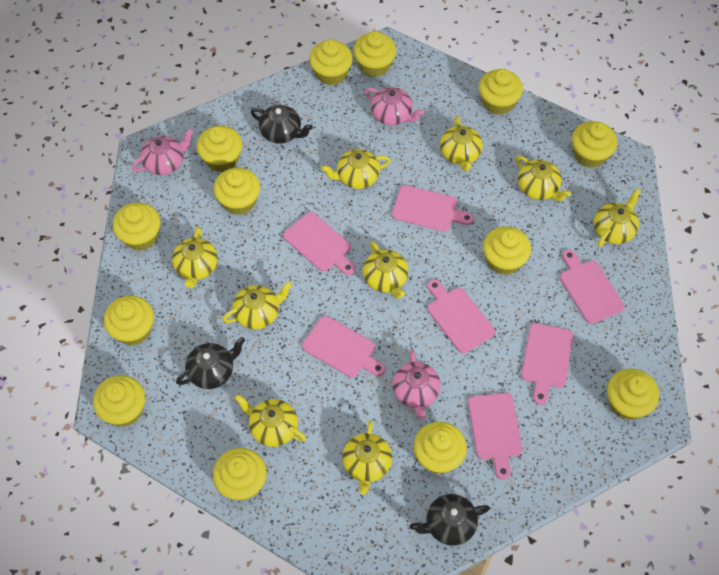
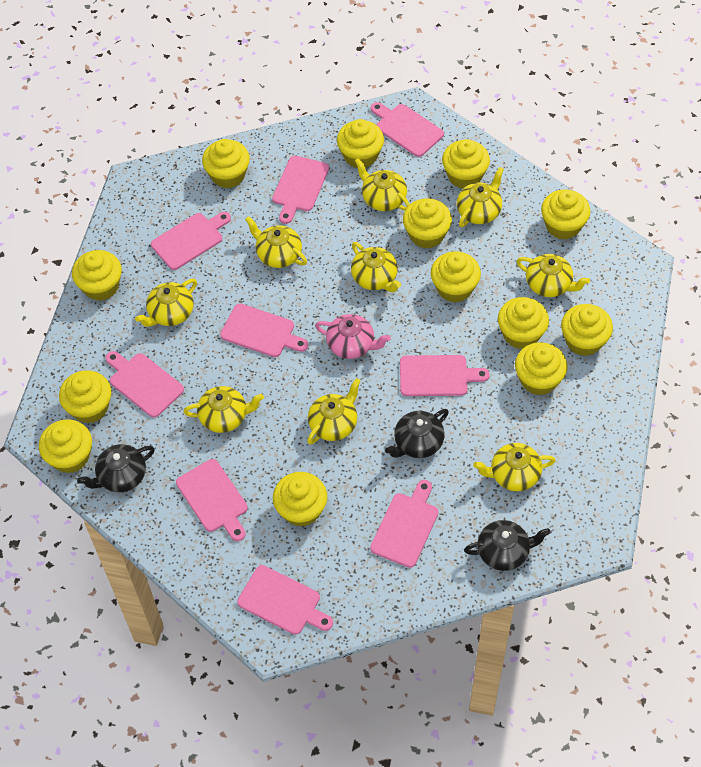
pink cutting board: 7 -> 9
pink teapot: 3 -> 1

